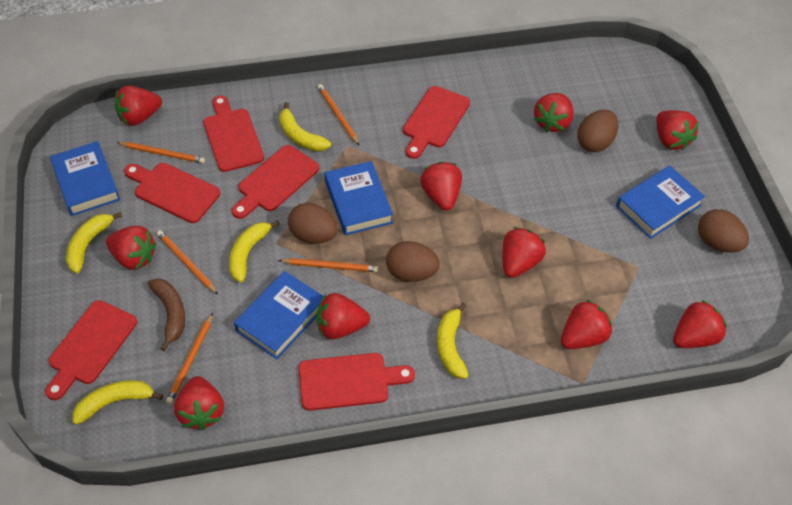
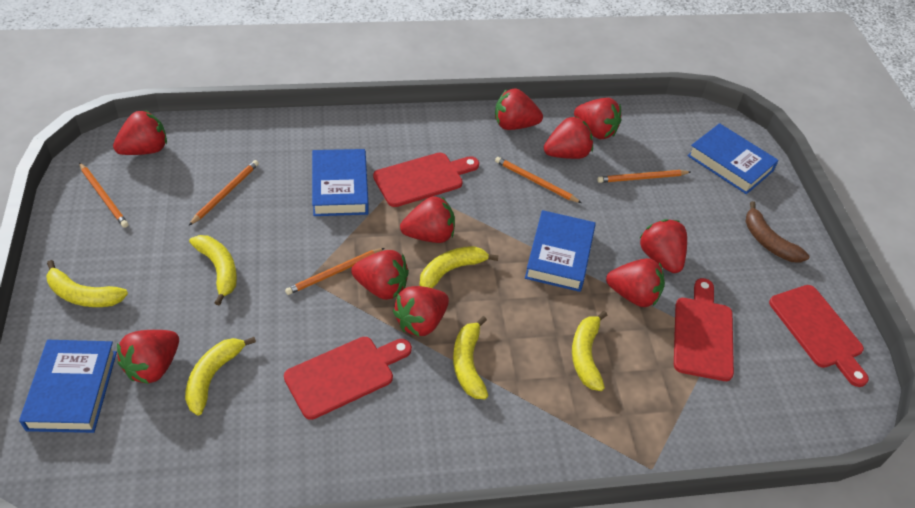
brown egg: 4 -> 0
red cutting board: 6 -> 4
yellow banana: 5 -> 6

